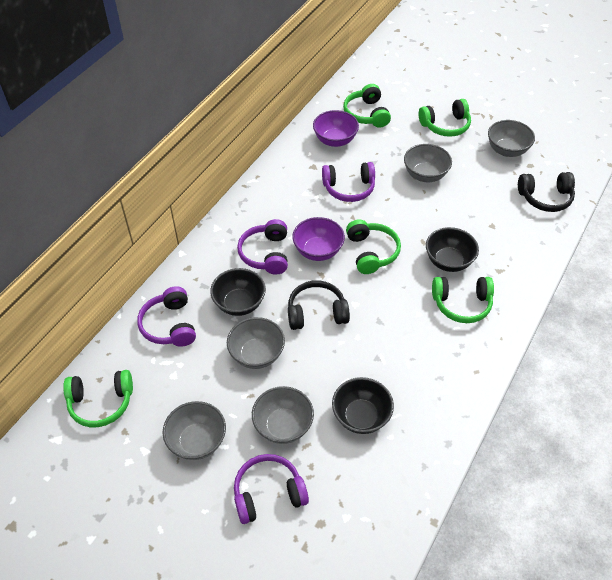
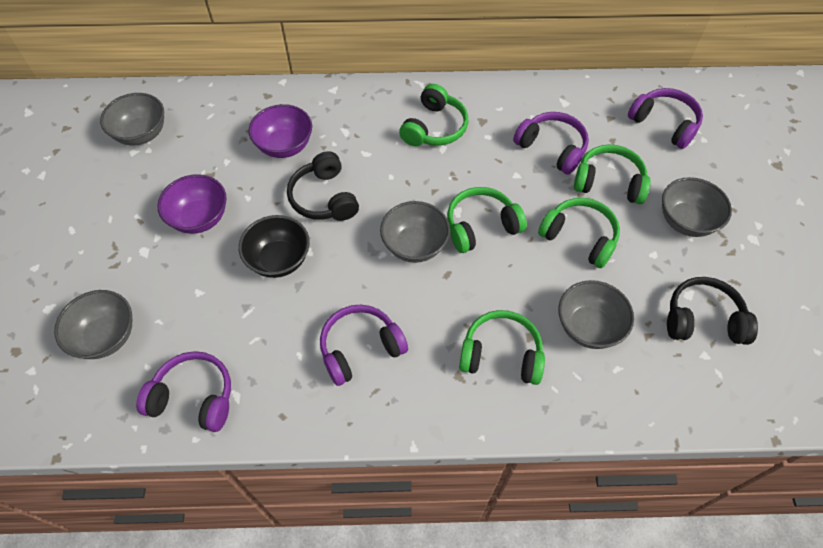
black bowl: 3 -> 1

